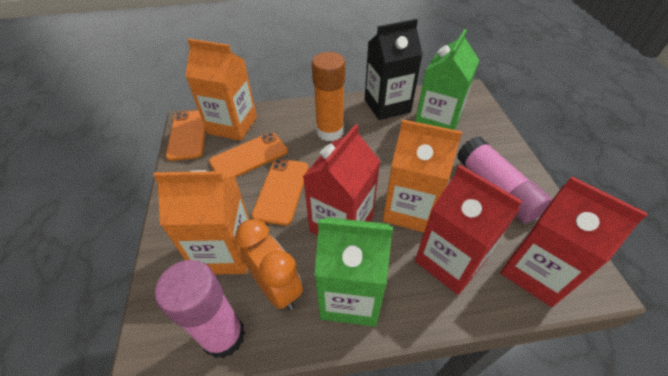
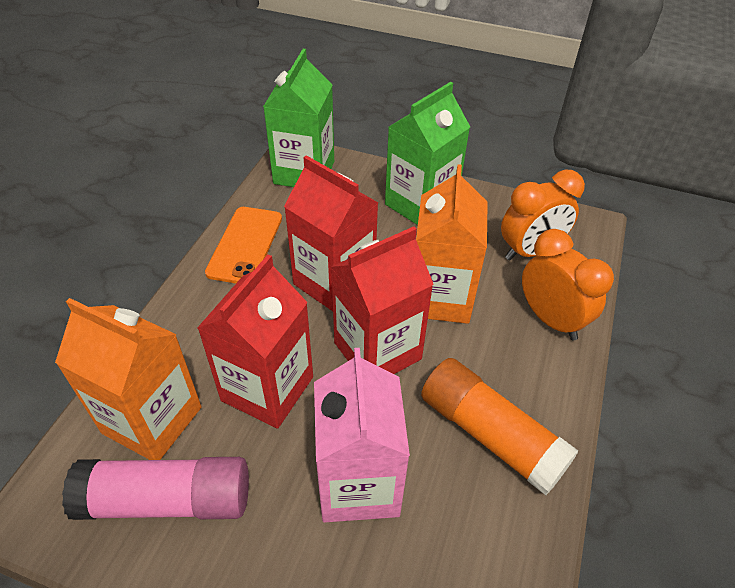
black carton: 1 -> 0
orange carton: 3 -> 2
orange clock: 1 -> 2
orange phone: 3 -> 1
pink carton: 0 -> 1
pink glue stick: 2 -> 1

